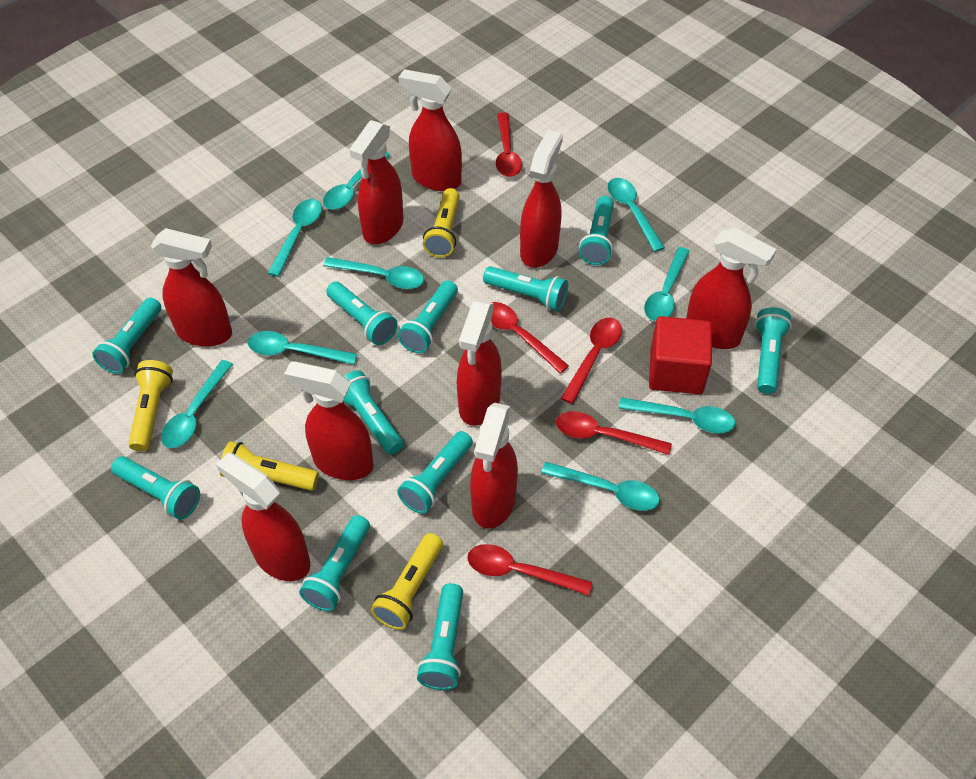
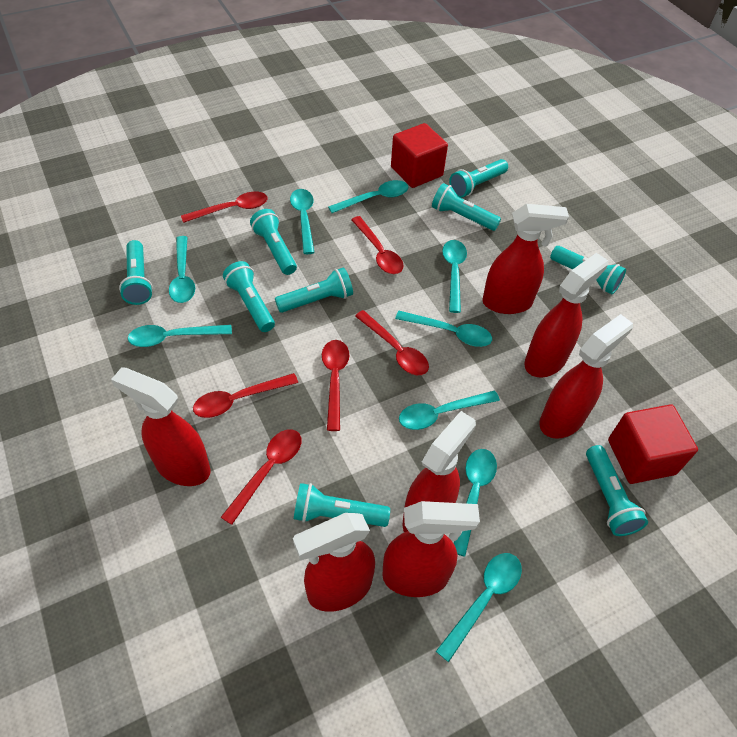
red cube: 1 -> 2
red spoon: 5 -> 6
red spray bottle: 9 -> 7
turquoise flashlight: 11 -> 9
yellow flashlight: 4 -> 0

